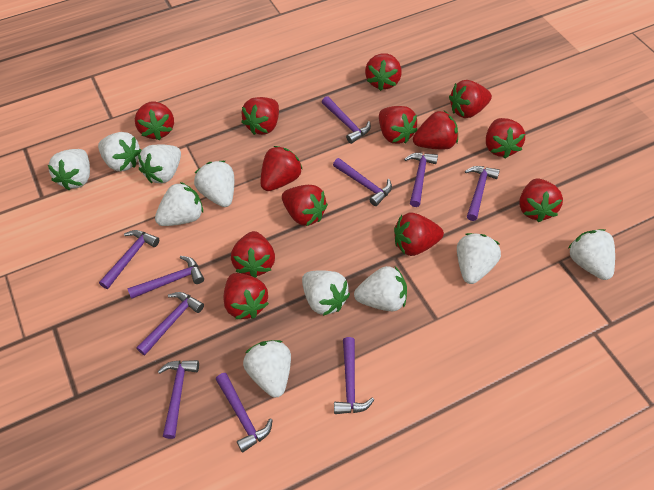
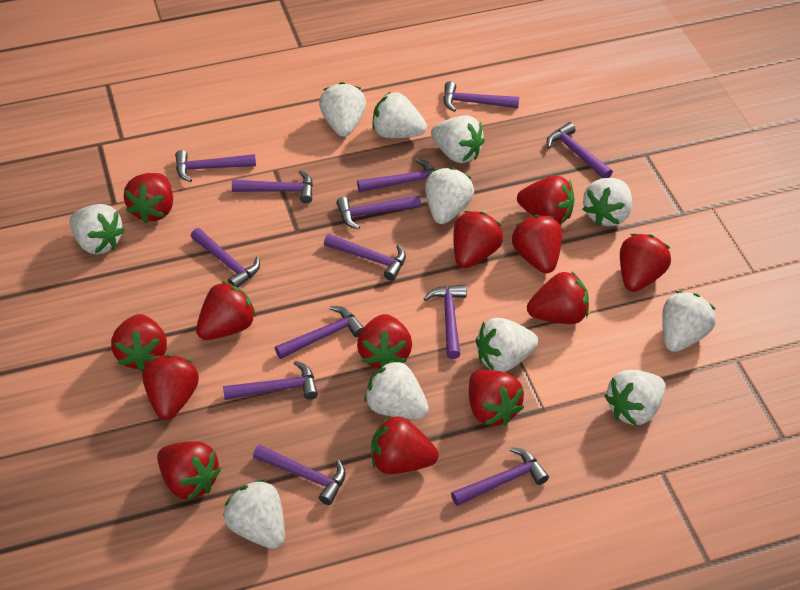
purple hammer: 10 -> 13
white strawberry: 10 -> 11

